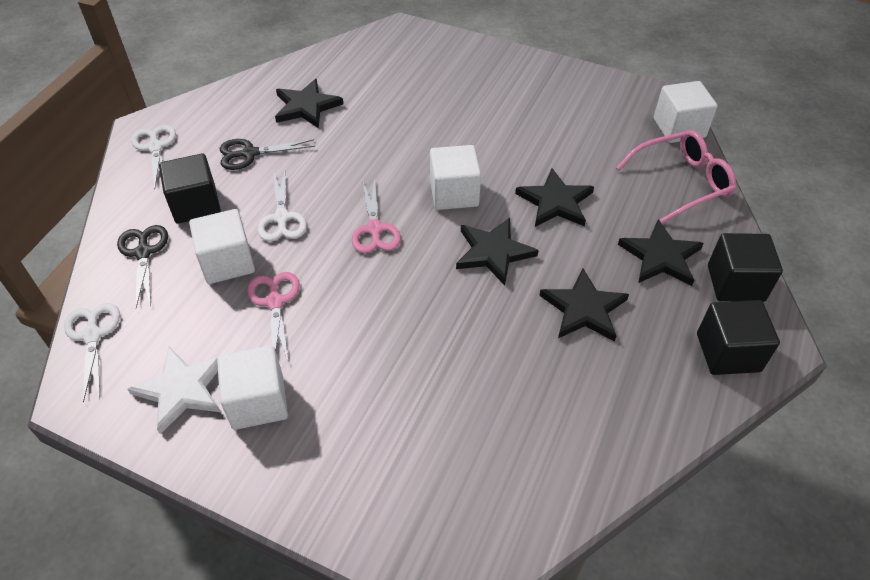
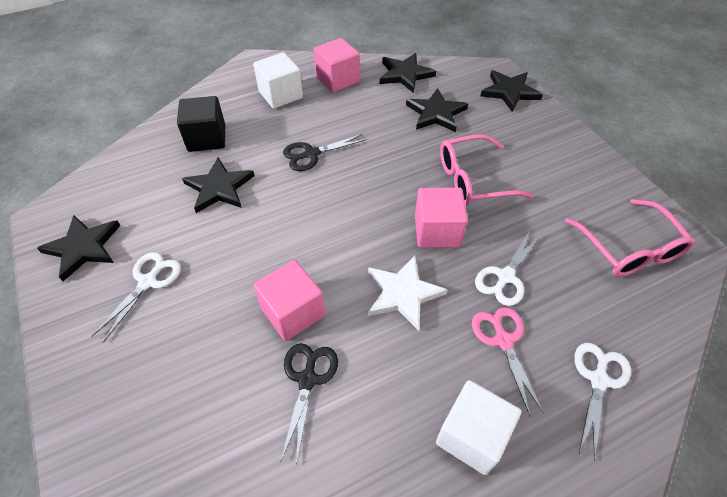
black cube: 3 -> 1
pink cube: 0 -> 3
pink glasses: 1 -> 2
pink scissors: 2 -> 1
white cube: 4 -> 2

